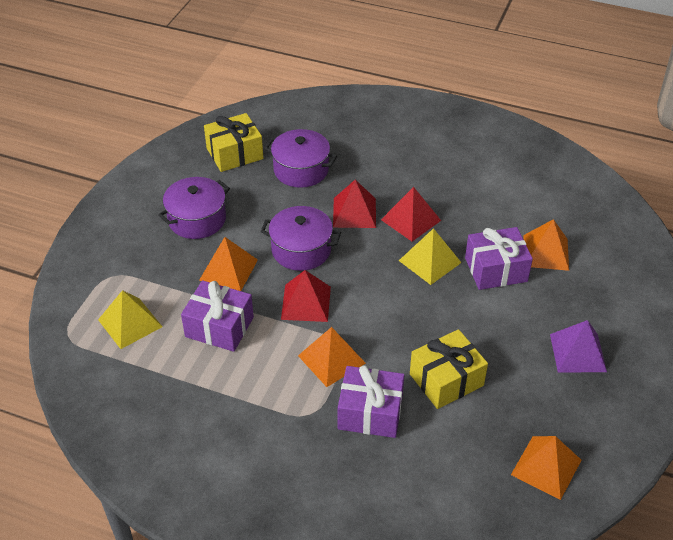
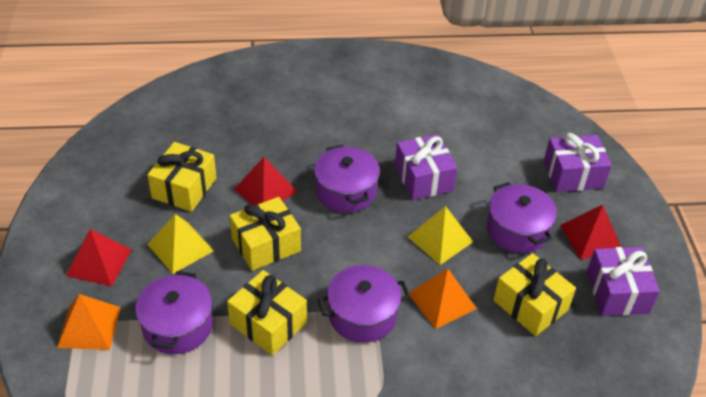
orange pyramid: 4 -> 2
purple pot: 3 -> 4
purple pyramid: 1 -> 0
yellow gift: 2 -> 4

